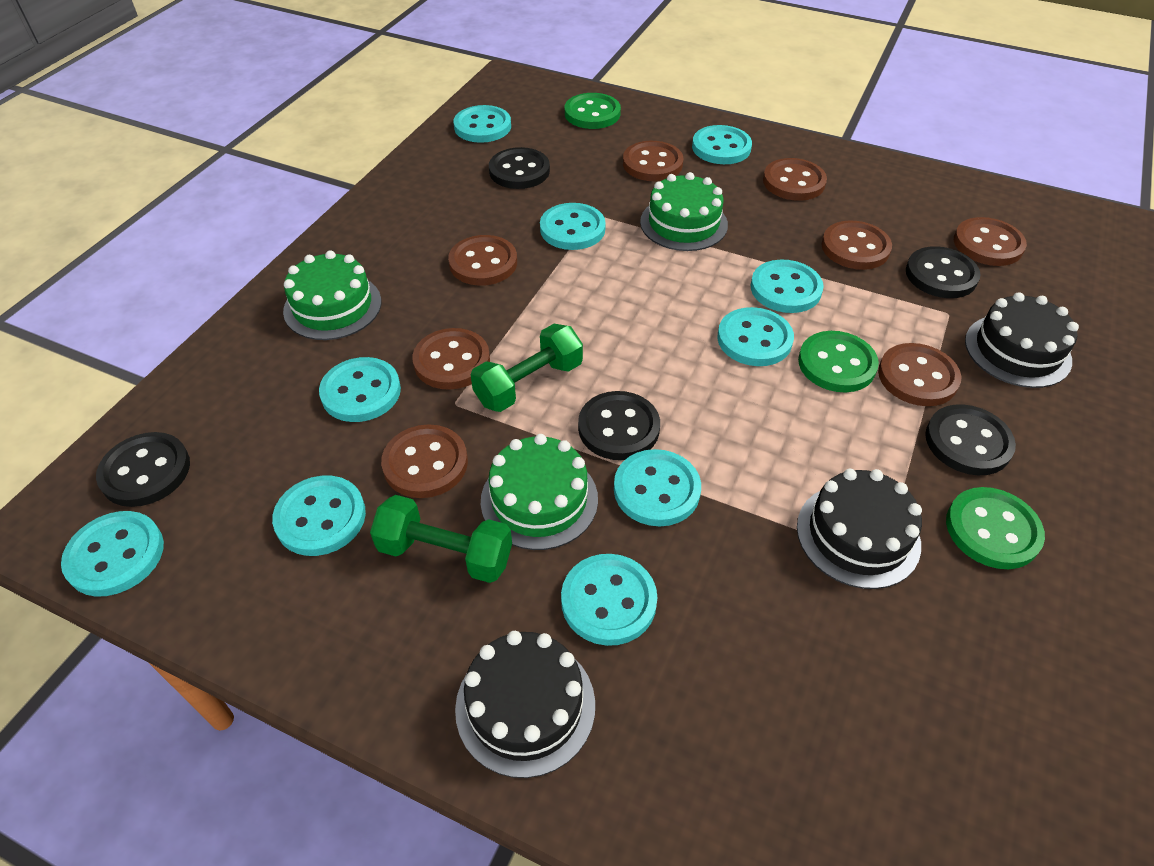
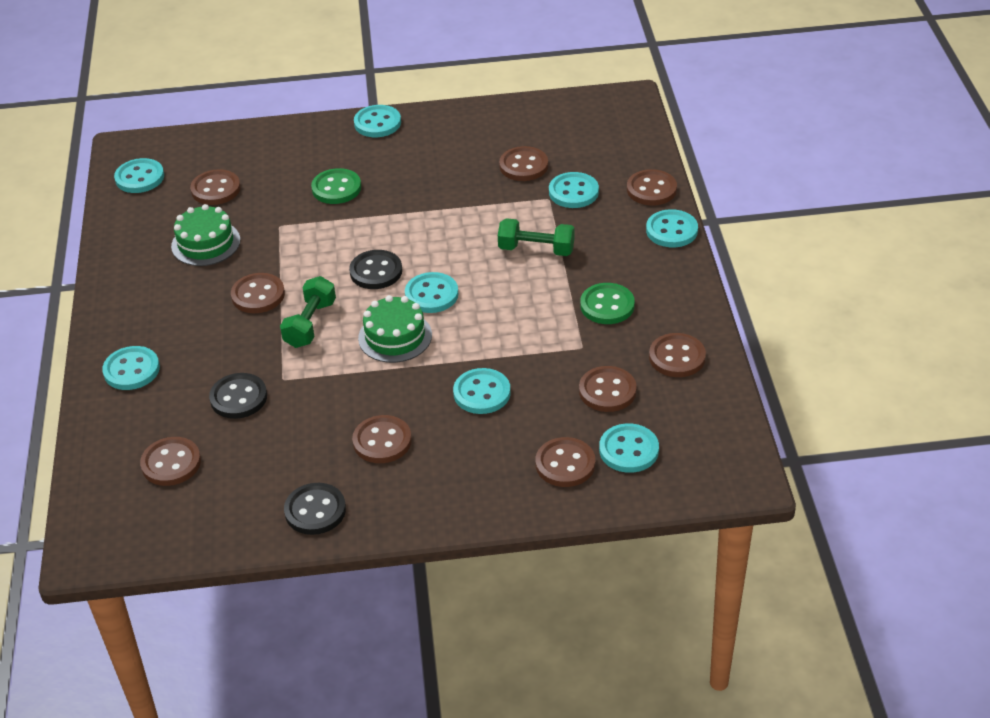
black button: 5 -> 3
black cake: 3 -> 0
brown button: 8 -> 9
green button: 3 -> 2
green cake: 3 -> 2
turquoise button: 10 -> 8

